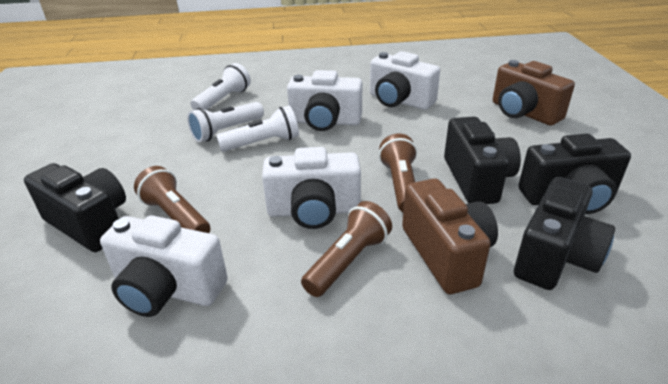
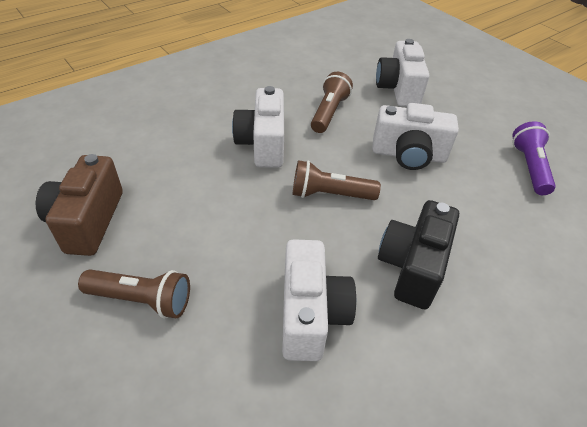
black camera: 4 -> 1
brown camera: 2 -> 1
purple flashlight: 0 -> 1
white flashlight: 3 -> 0

